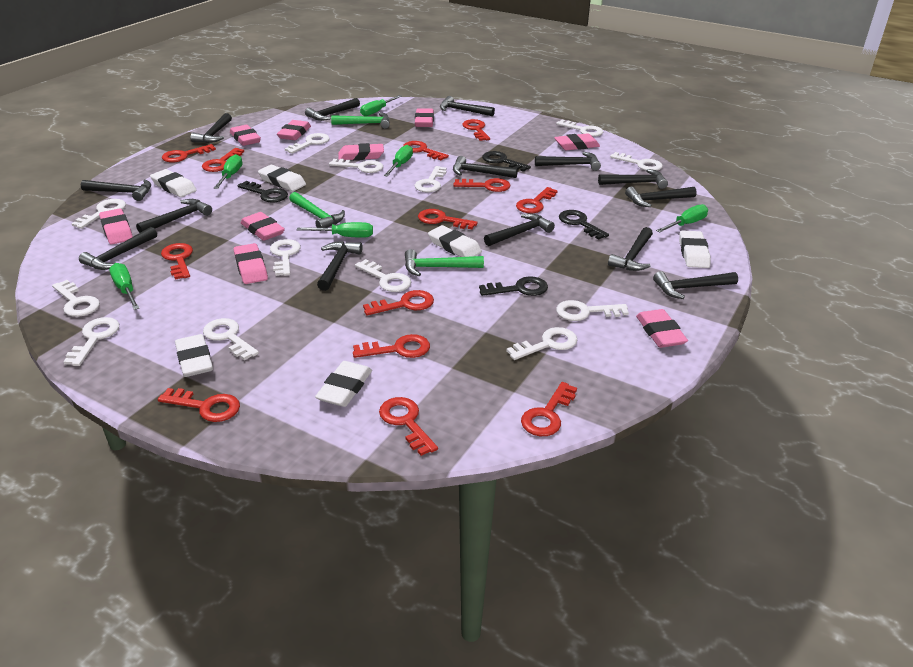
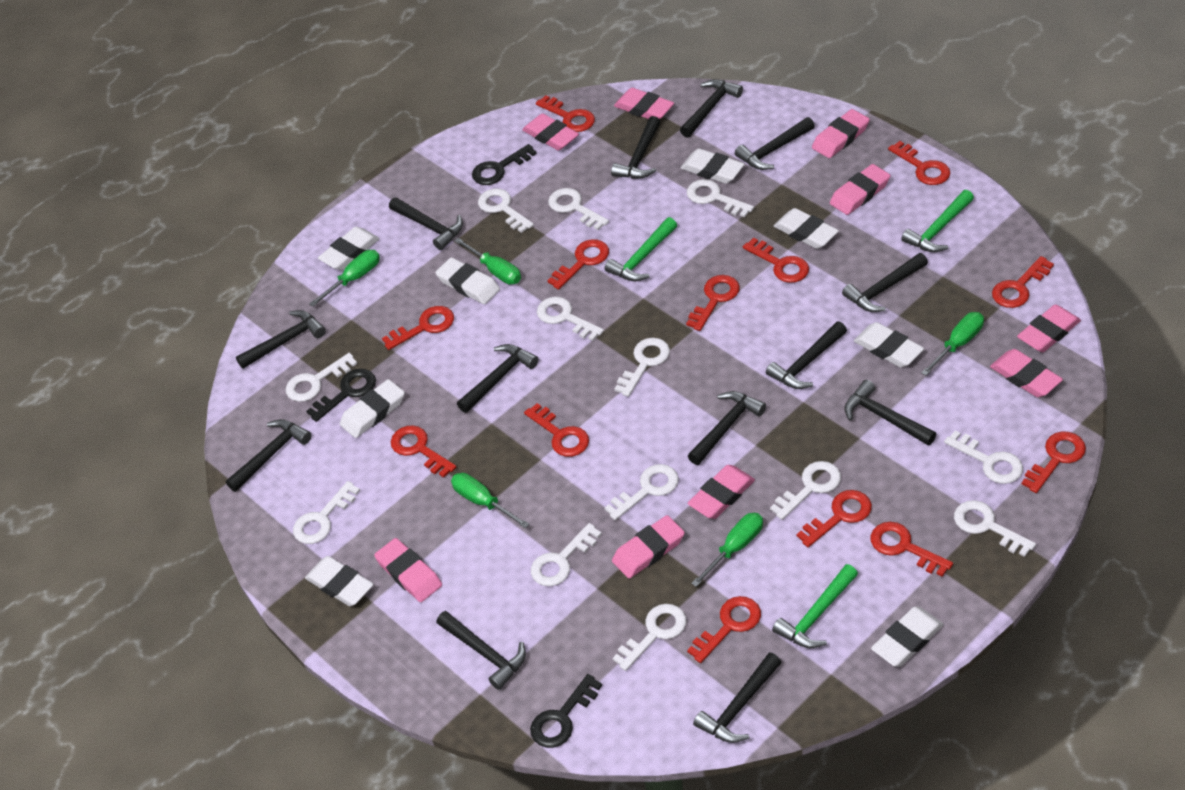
black hammer: 14 -> 13
black key: 4 -> 3
green screwdriver: 6 -> 5
white eraser: 6 -> 8

